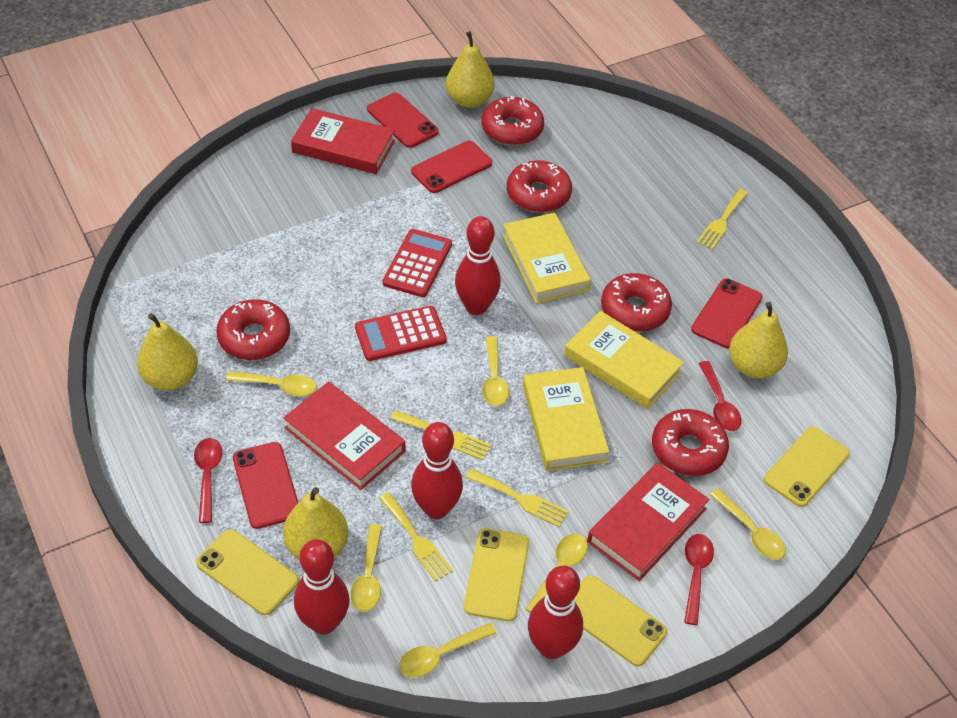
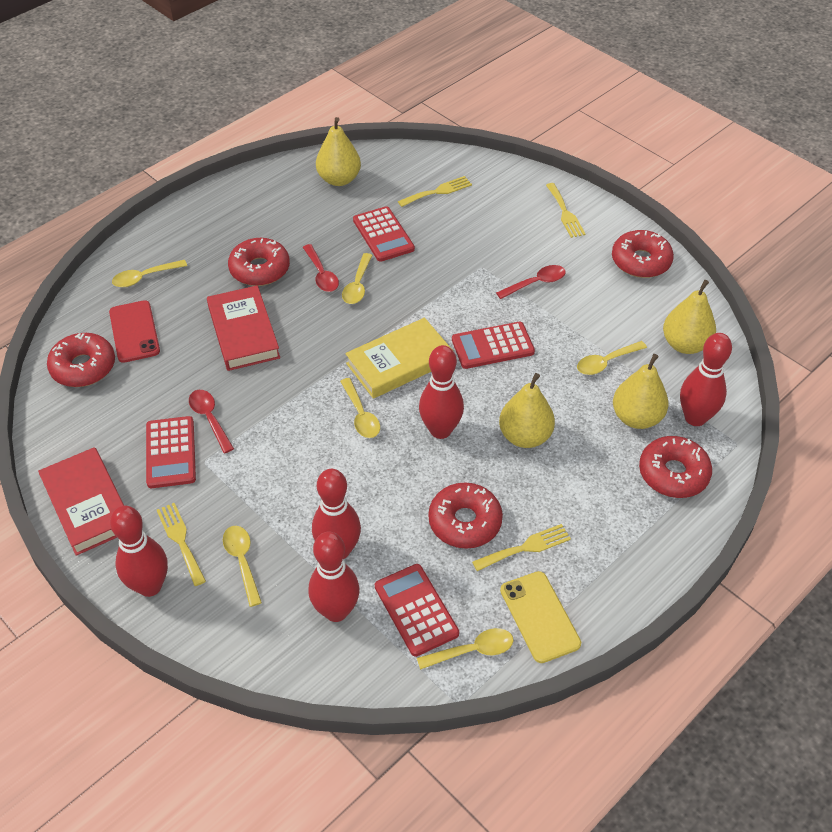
red book: 3 -> 2
red bowling pin: 4 -> 5
red calculator: 2 -> 4
red phone: 4 -> 1
yellow book: 3 -> 1
yellow phone: 4 -> 1

